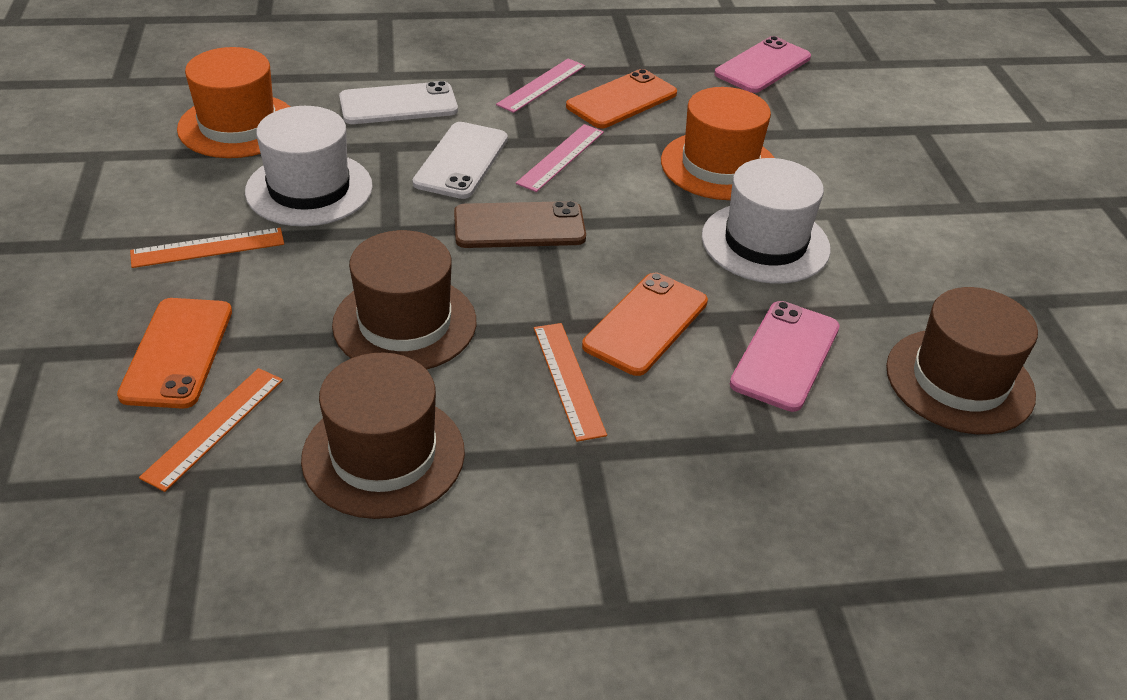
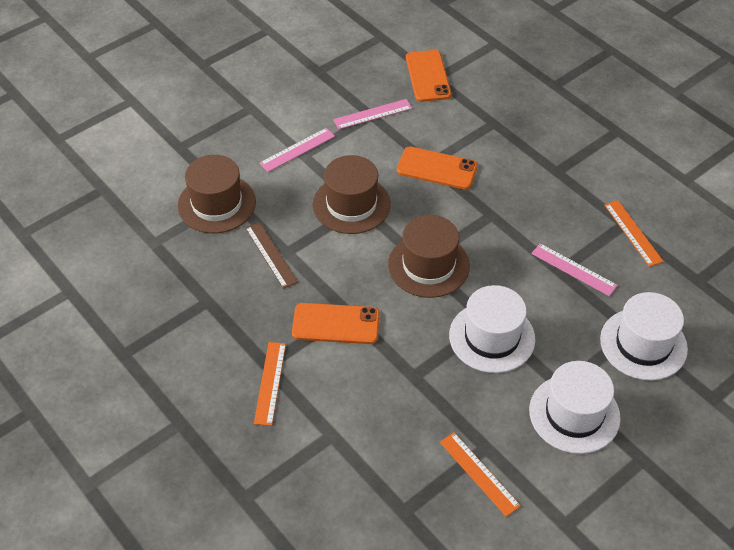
brown phone: 1 -> 0
brown ruler: 0 -> 1
orange hat: 2 -> 0
pink phone: 2 -> 0
pink ruler: 2 -> 3
white hat: 2 -> 3
white phone: 2 -> 0

